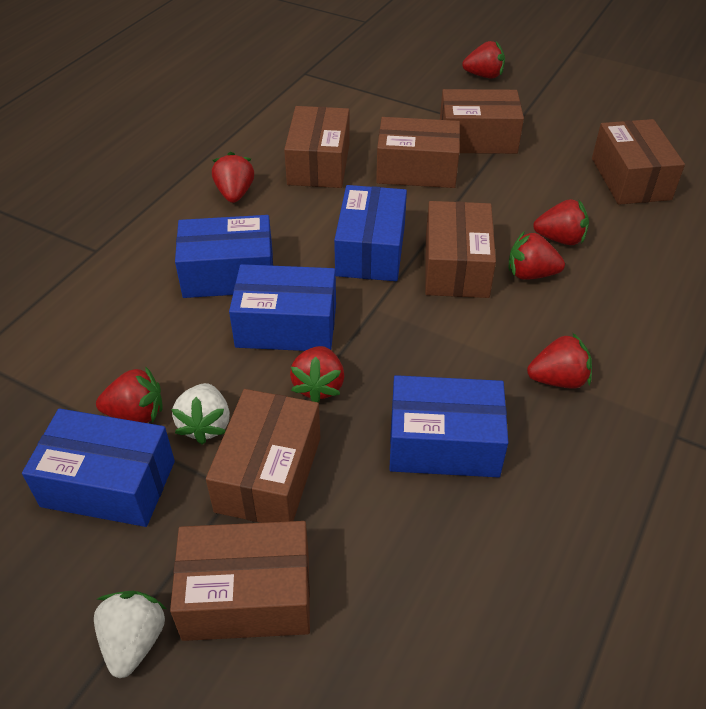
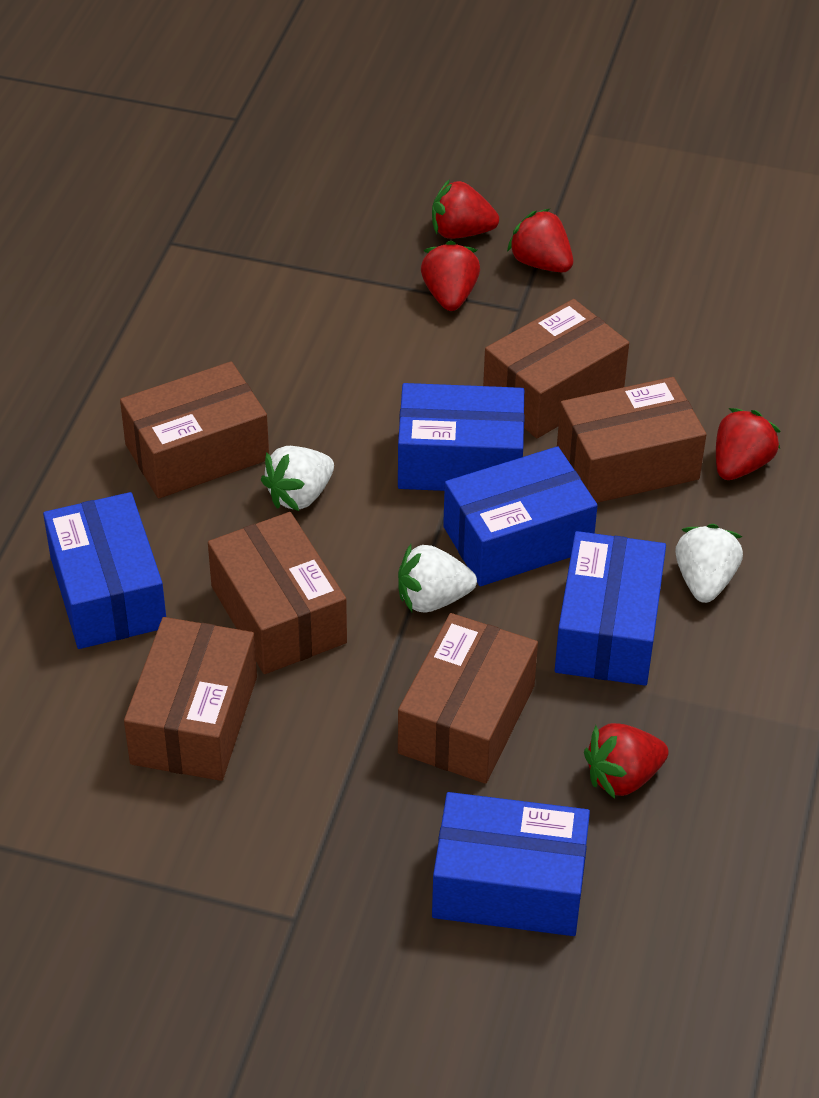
brown box: 7 -> 6
red strawberry: 7 -> 5
white strawberry: 2 -> 3

